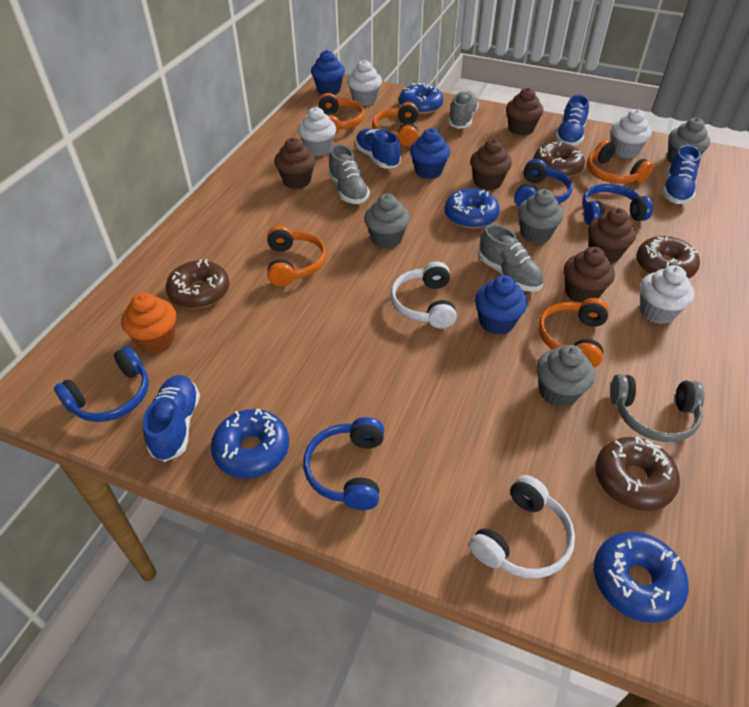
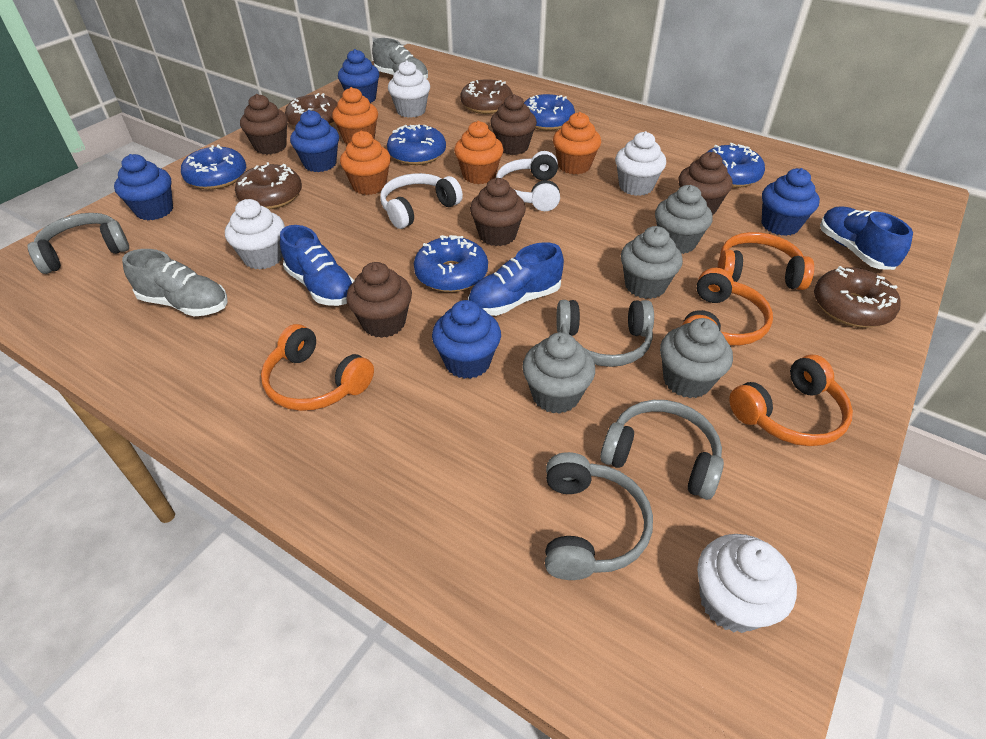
blue cupcake: 3 -> 5
blue donut: 4 -> 5
blue headphones: 4 -> 0
blue shoe: 4 -> 3
grey headphones: 1 -> 4
grey shoe: 3 -> 2
orange cupcake: 1 -> 4
orange headphones: 5 -> 4

